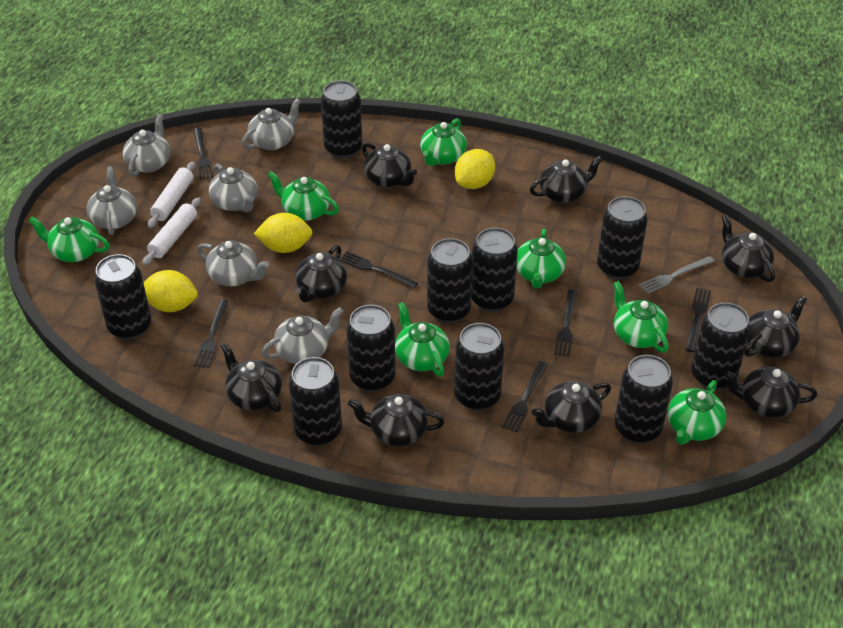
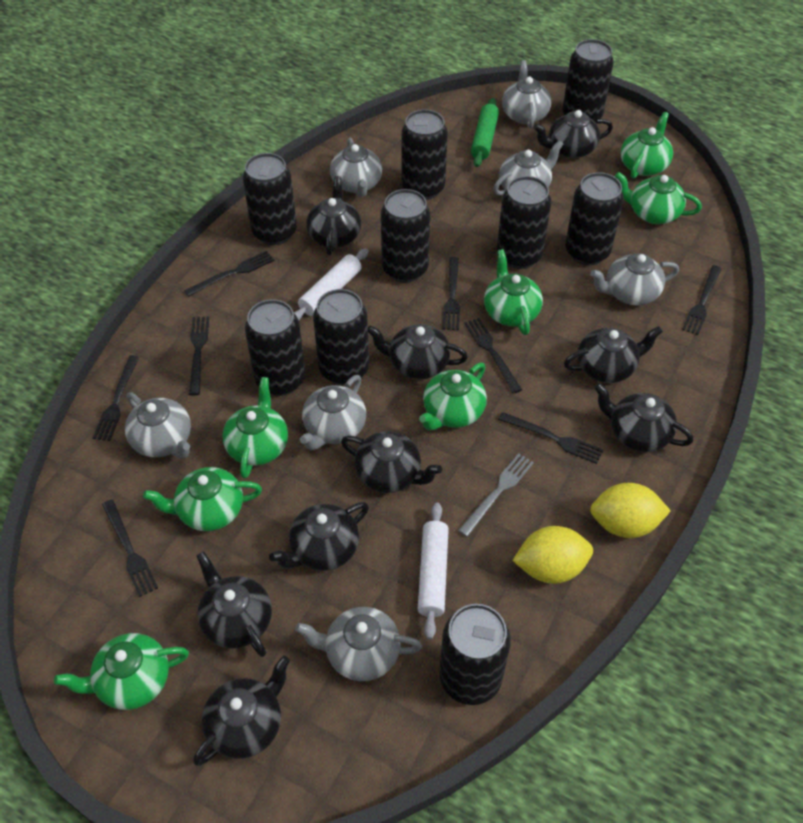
black can: 10 -> 9
black fork: 6 -> 8
green rolling pin: 0 -> 1
grey teapot: 6 -> 7
yellow lemon: 3 -> 2

